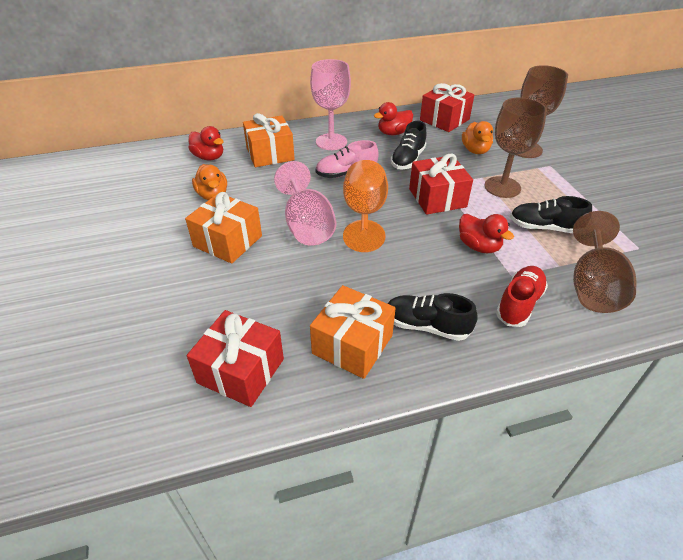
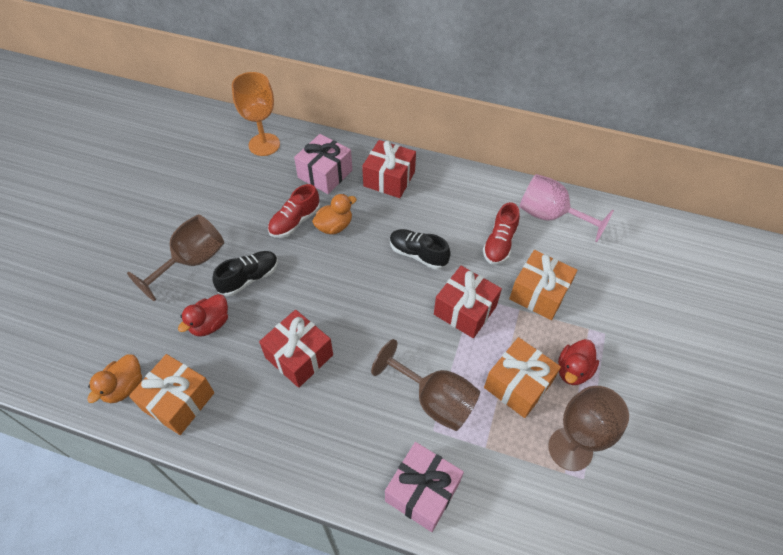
black shoe: 3 -> 2
pink gift: 0 -> 2
pink goblet: 2 -> 1
pink shoe: 1 -> 0
red duck: 3 -> 2
red shoe: 1 -> 2

